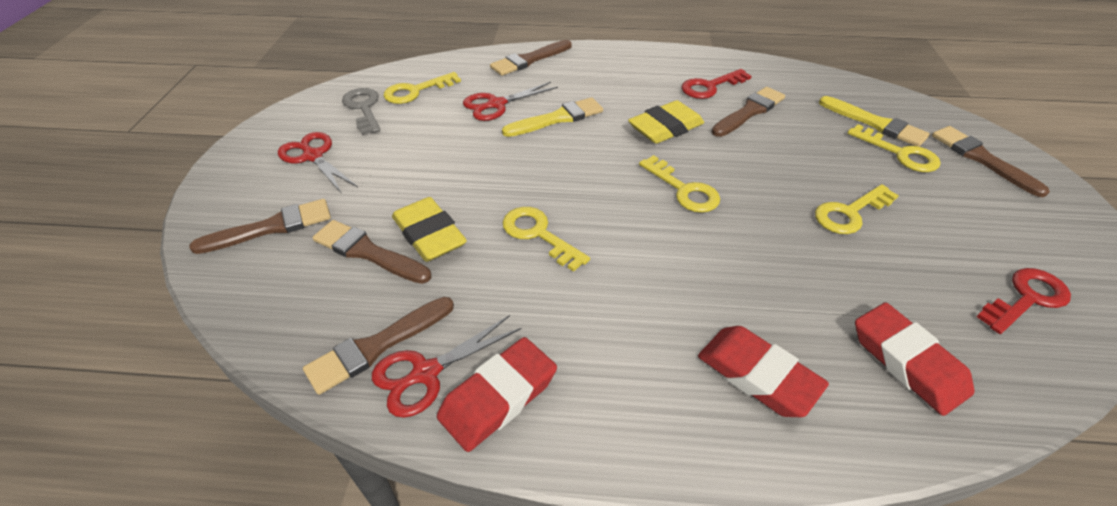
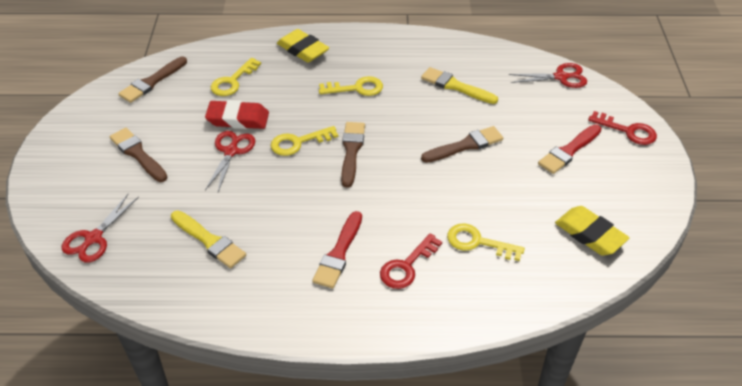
brown brush: 6 -> 4
grey key: 1 -> 0
red brush: 0 -> 2
red eraser: 3 -> 1
yellow key: 5 -> 4

